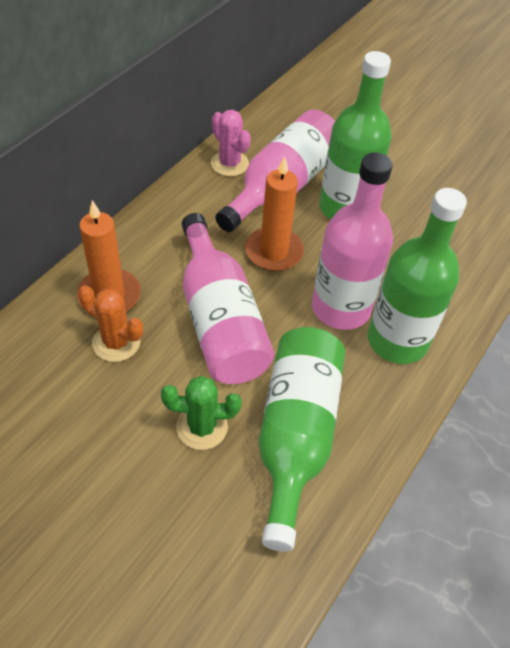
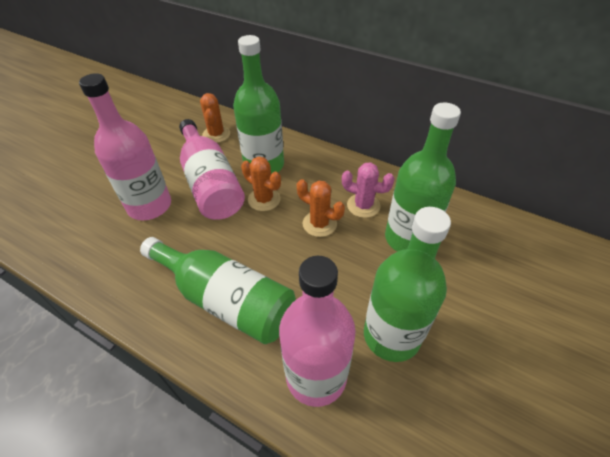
green bottle: 3 -> 4
green cactus: 1 -> 0
orange cactus: 1 -> 3
orange candle: 2 -> 0

